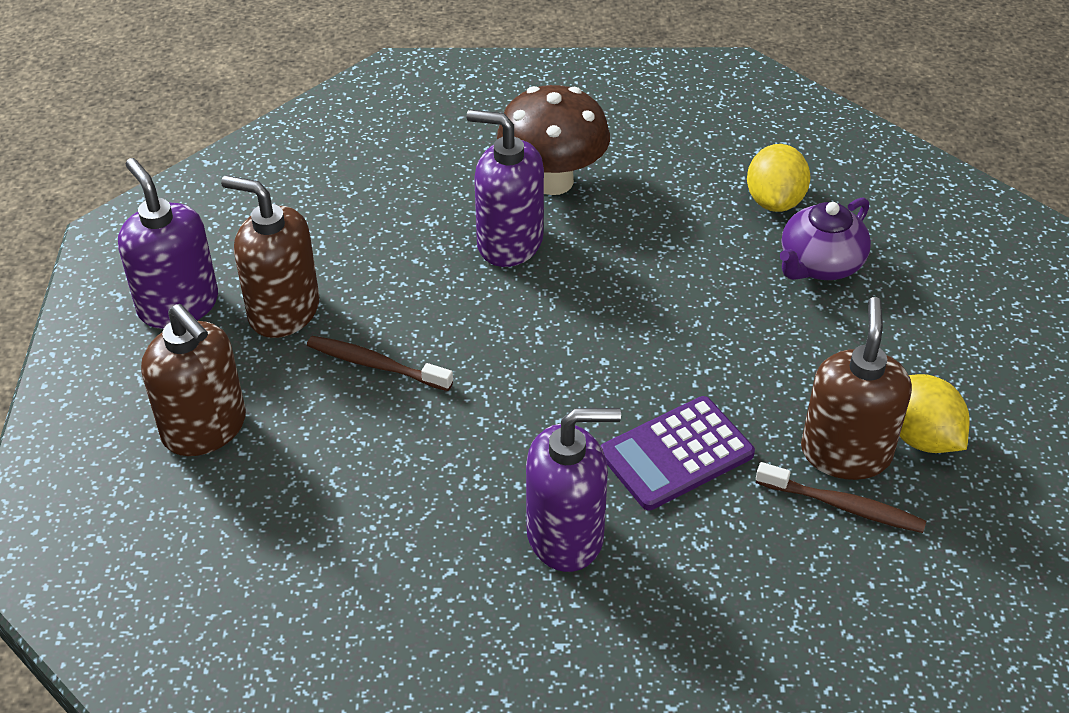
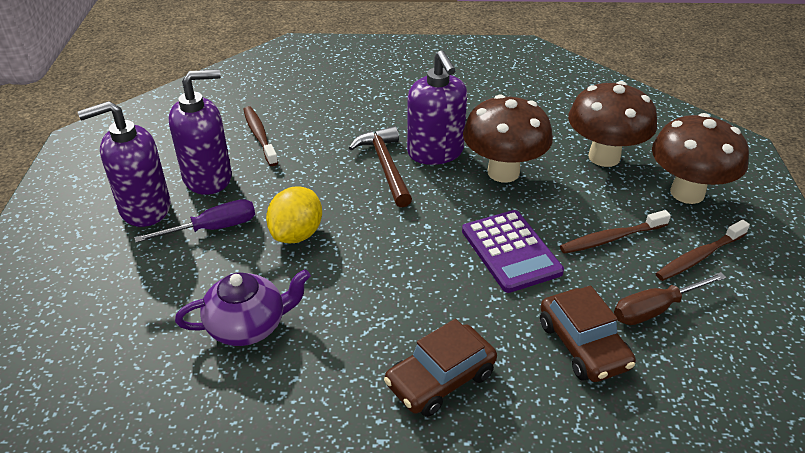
brown car: 0 -> 2
brown hammer: 0 -> 1
brown mushroom: 1 -> 3
brown screwdriver: 0 -> 1
brown soap dispenser: 3 -> 0
brown toothbrush: 2 -> 3
purple screwdriver: 0 -> 1
yellow lemon: 2 -> 1

